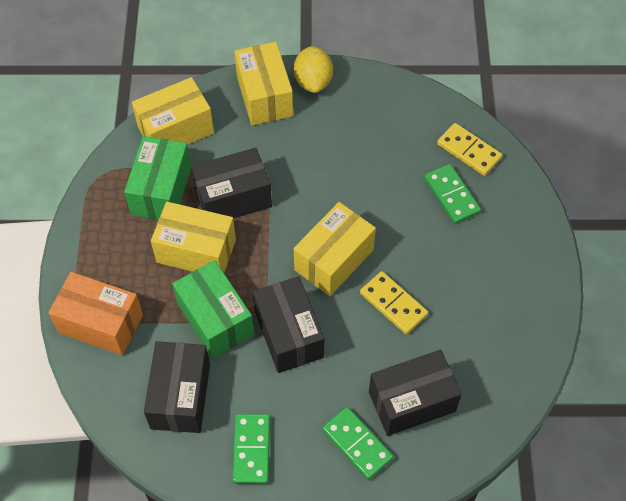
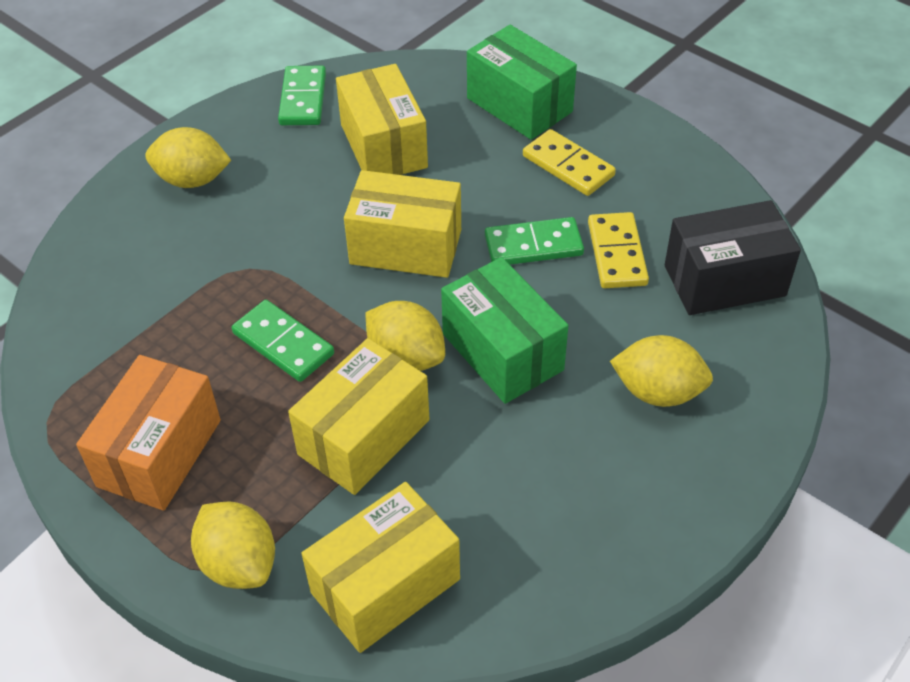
black box: 4 -> 1
yellow lemon: 1 -> 4

